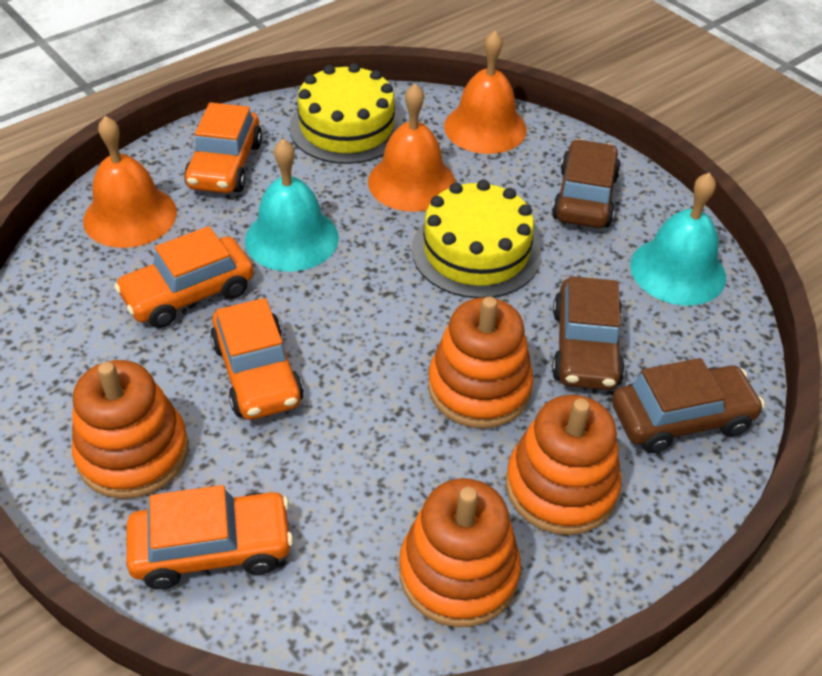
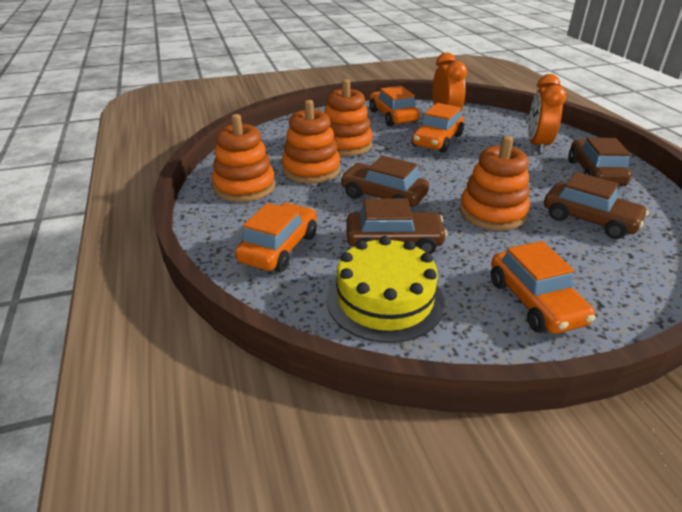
brown car: 3 -> 4
orange bell: 3 -> 0
orange clock: 0 -> 2
turquoise bell: 2 -> 0
yellow cake: 2 -> 1

